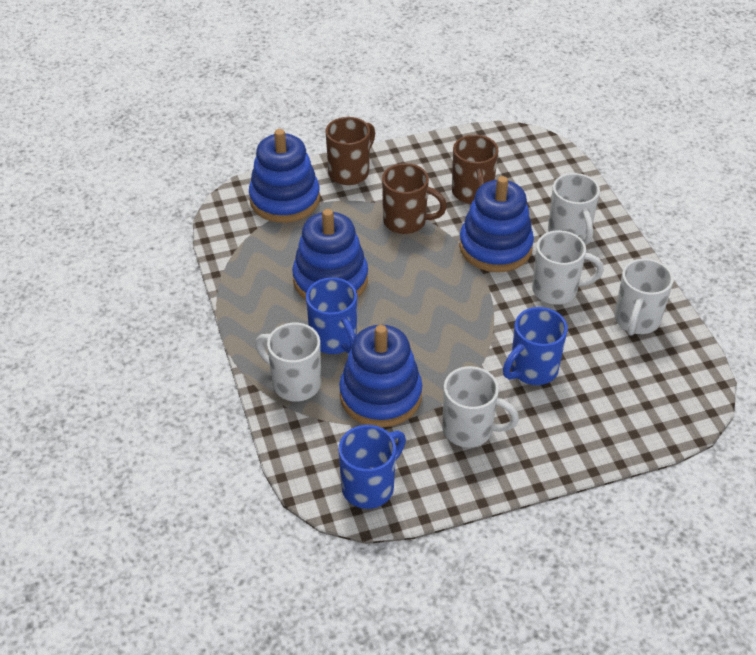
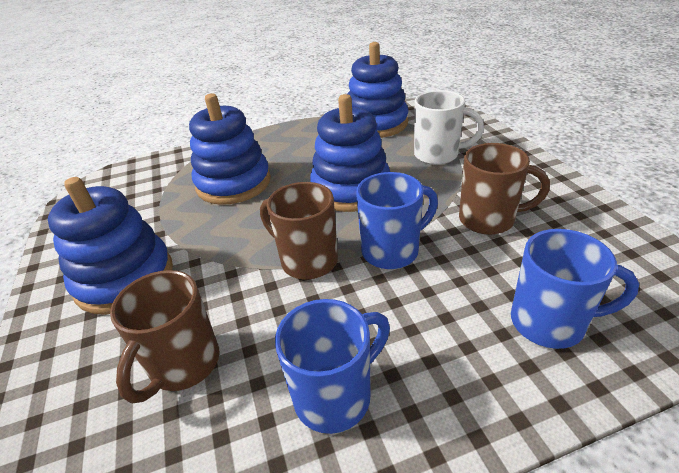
white mug: 5 -> 1

